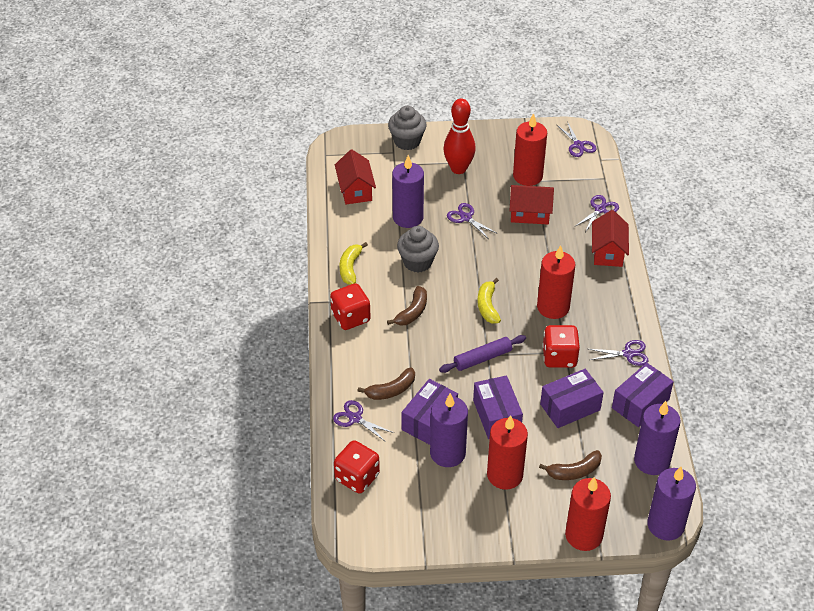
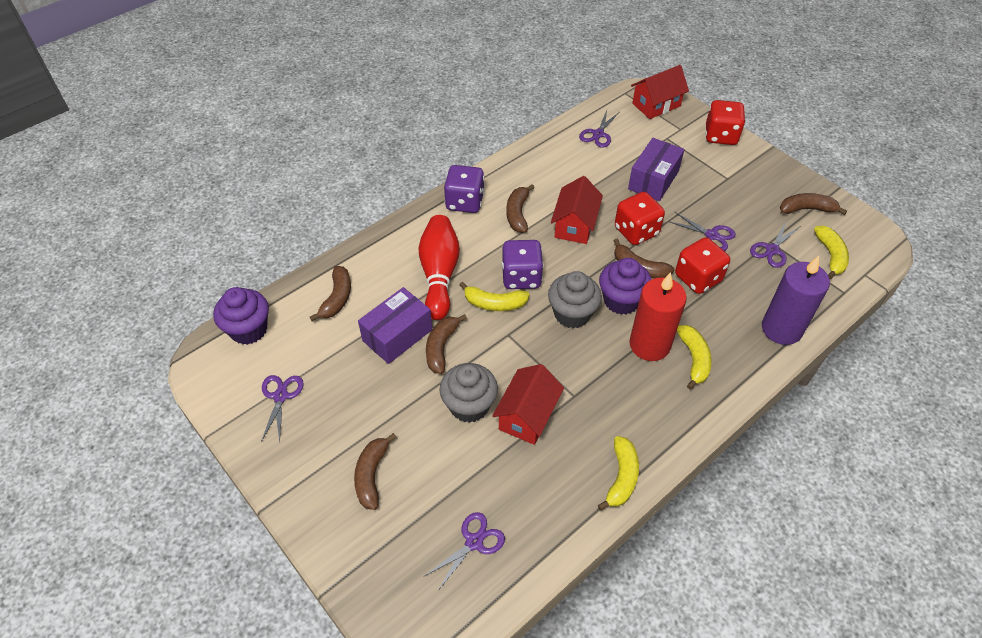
brown banana: 3 -> 6
purple box: 4 -> 2
purple candle: 4 -> 1
purple cupcake: 0 -> 2
purple dice: 0 -> 2
purple rolling pin: 1 -> 0
red candle: 4 -> 1
yellow banana: 2 -> 4

